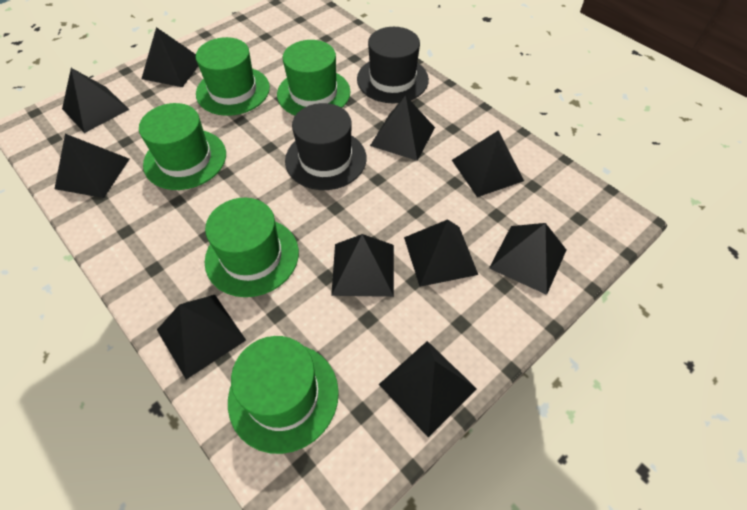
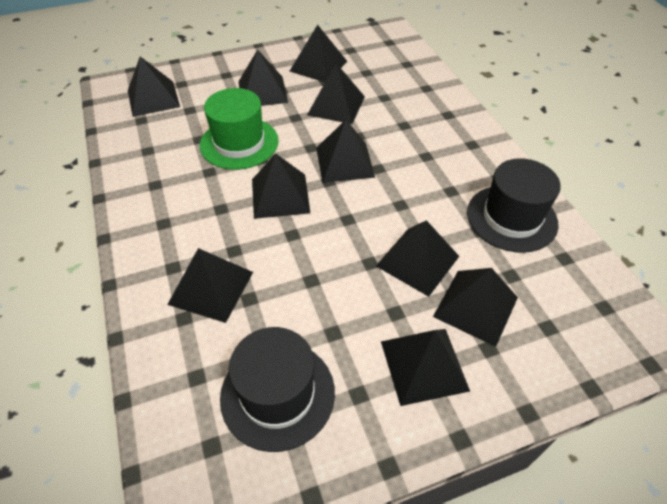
green hat: 5 -> 1

